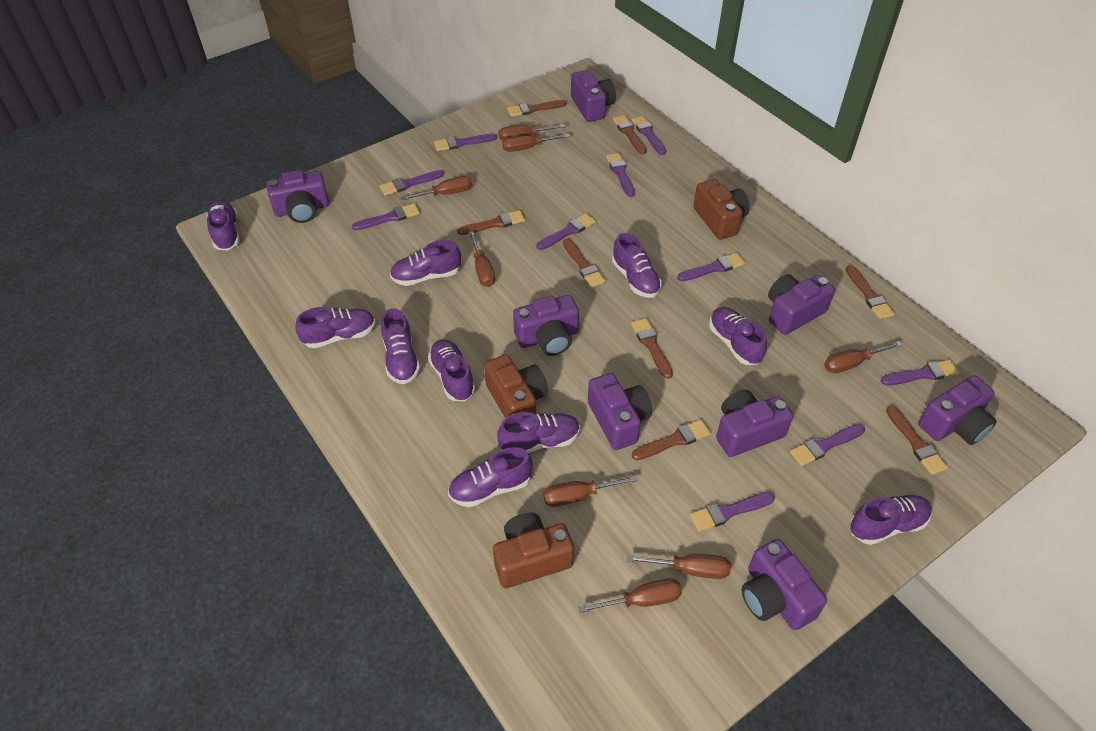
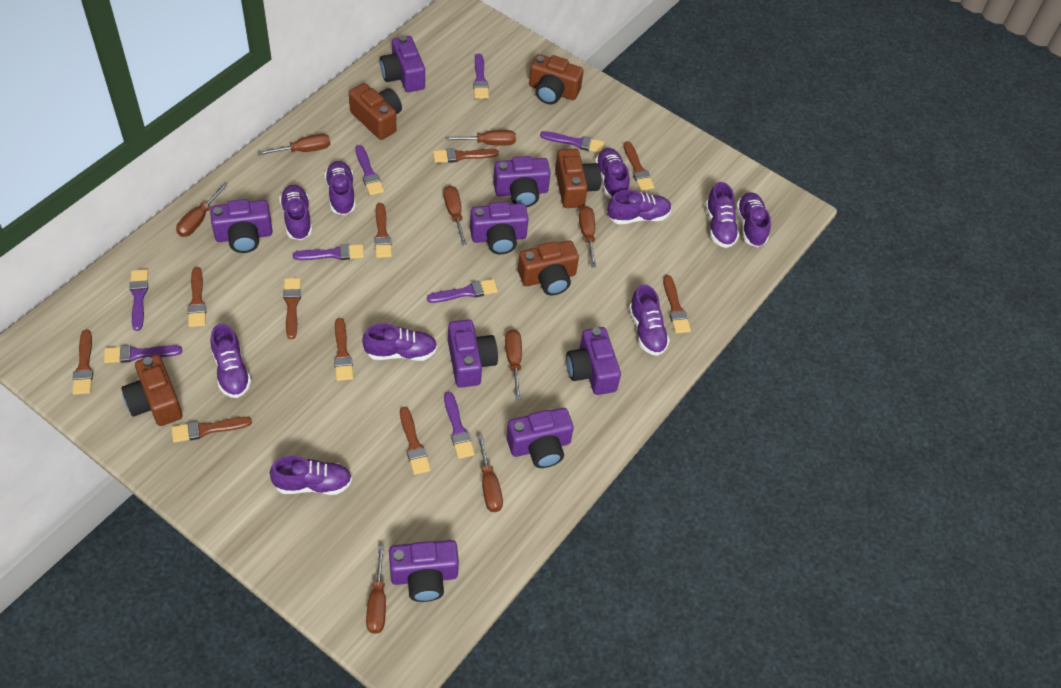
brown brush: 8 -> 10
brown camera: 3 -> 5
purple brush: 10 -> 8

